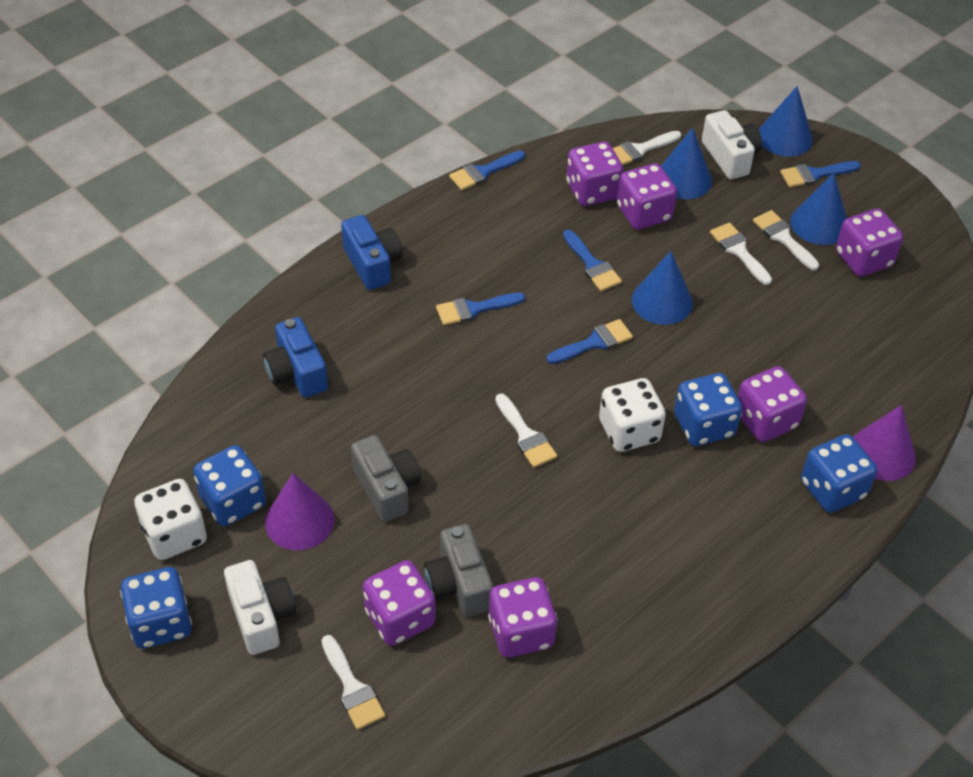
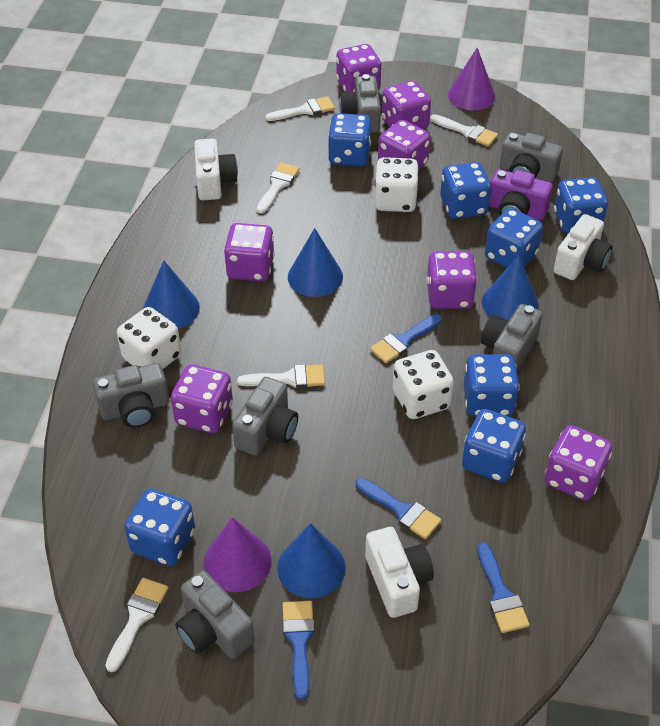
blue brush: 5 -> 4
blue camera: 2 -> 0
blue dice: 4 -> 7
grey camera: 2 -> 6
purple camera: 0 -> 1
purple dice: 6 -> 7
white camera: 2 -> 3
white dice: 2 -> 3

